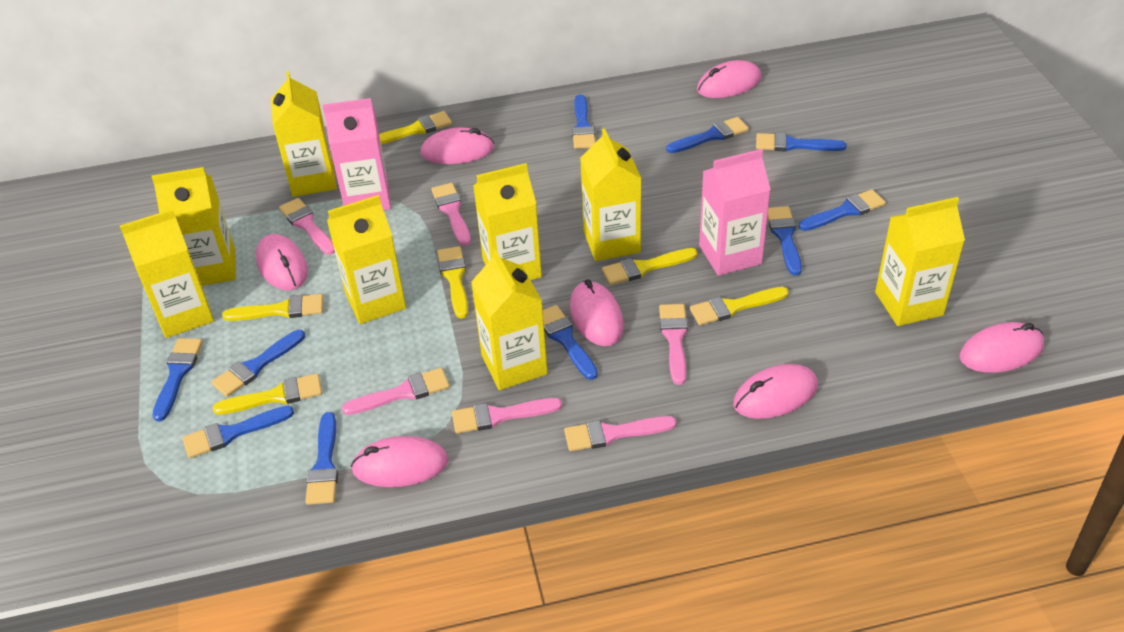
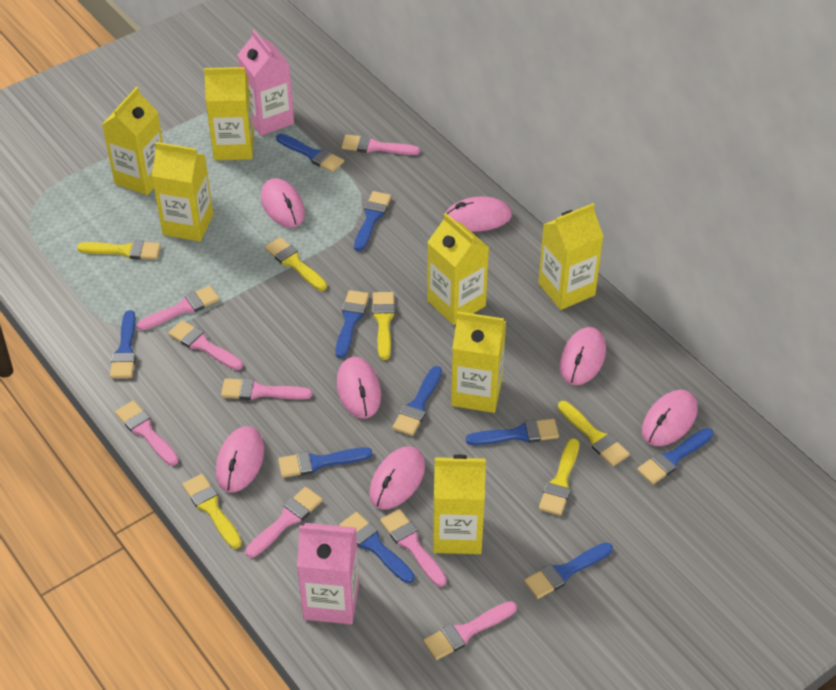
pink brush: 6 -> 8
yellow carton: 8 -> 7

